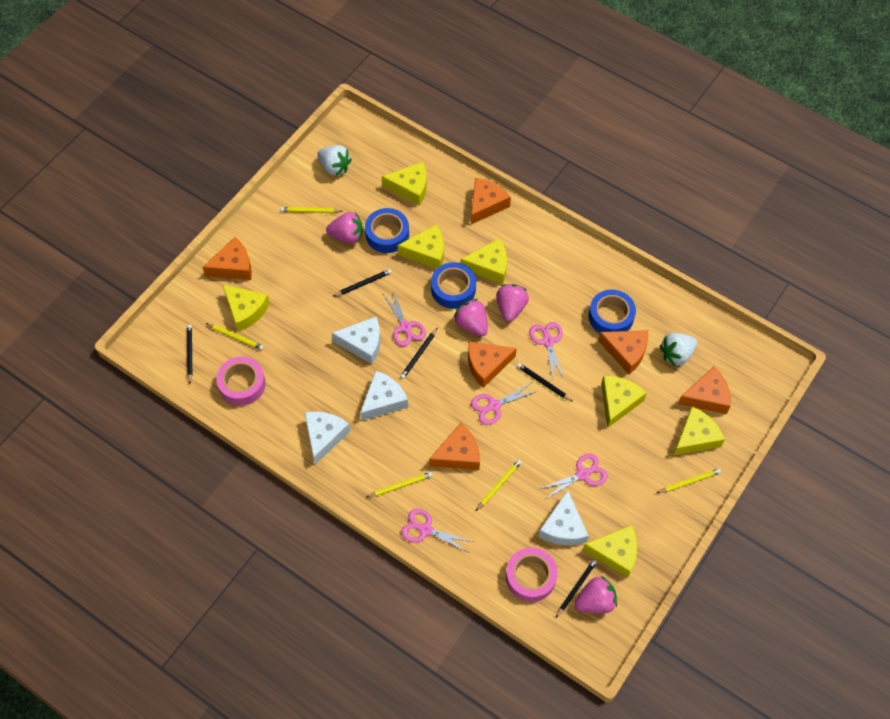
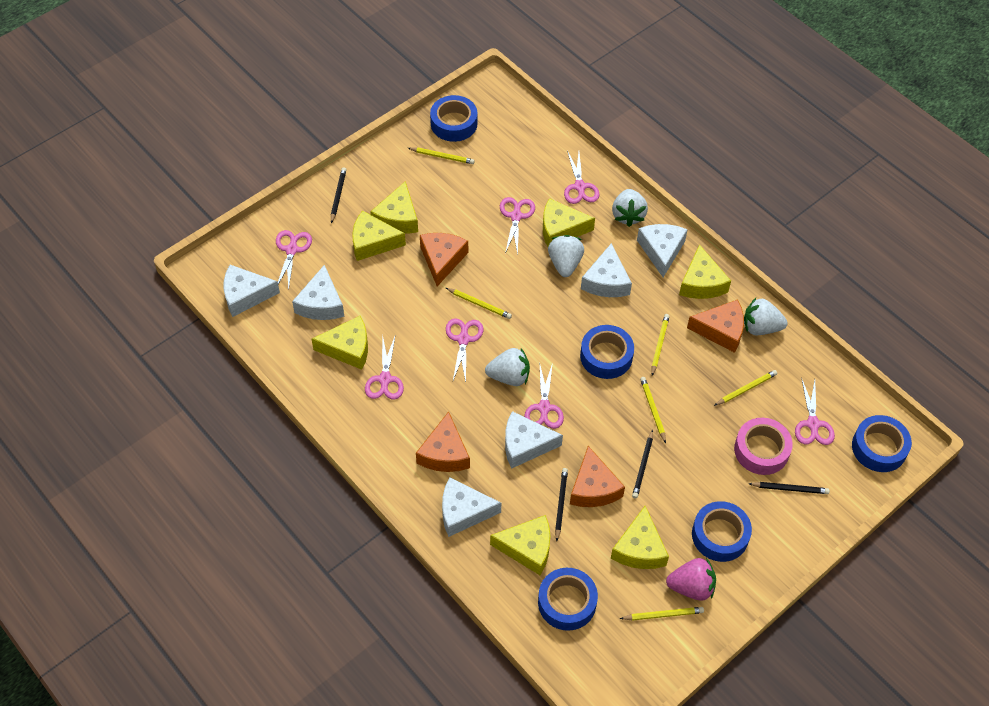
black pencil: 5 -> 4
blue tape: 3 -> 5
orange cheese: 6 -> 4
pink scissors: 5 -> 7
pink strawberry: 4 -> 1
pink tape: 2 -> 1
white cheese: 4 -> 6
white strawberry: 2 -> 4
yellow pencil: 5 -> 6

